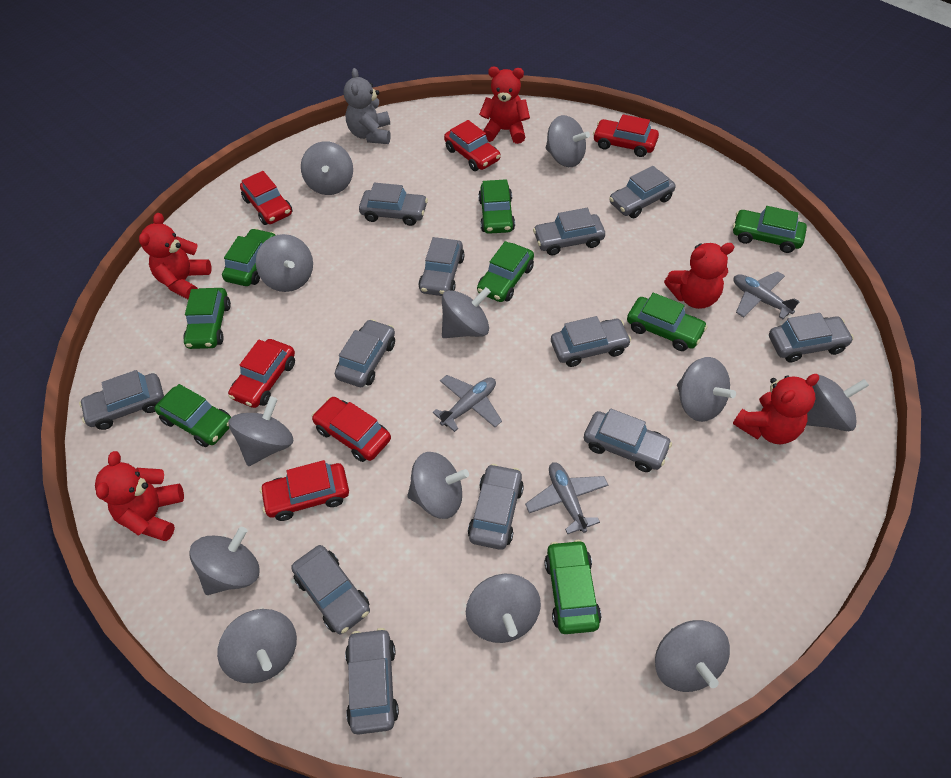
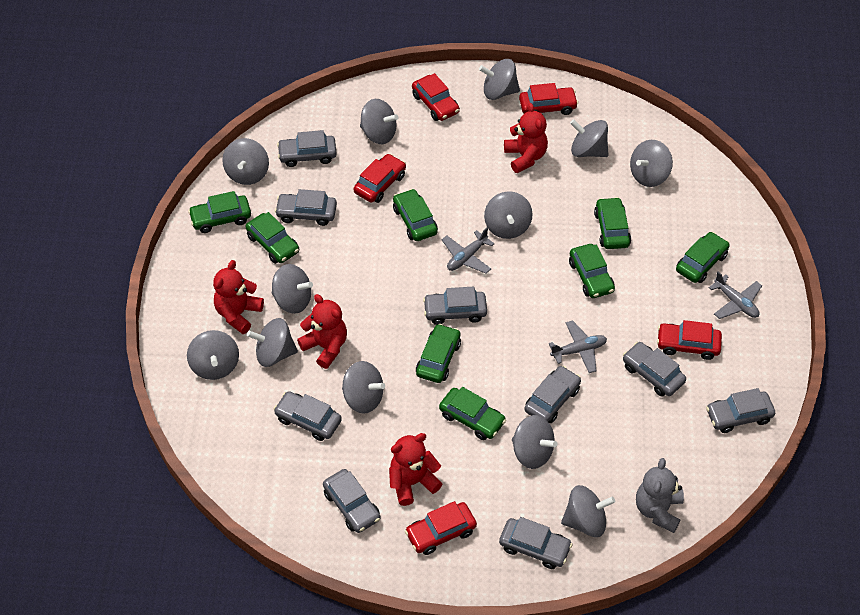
grey car: 12 -> 9
red car: 6 -> 5
red teddy bear: 5 -> 4

